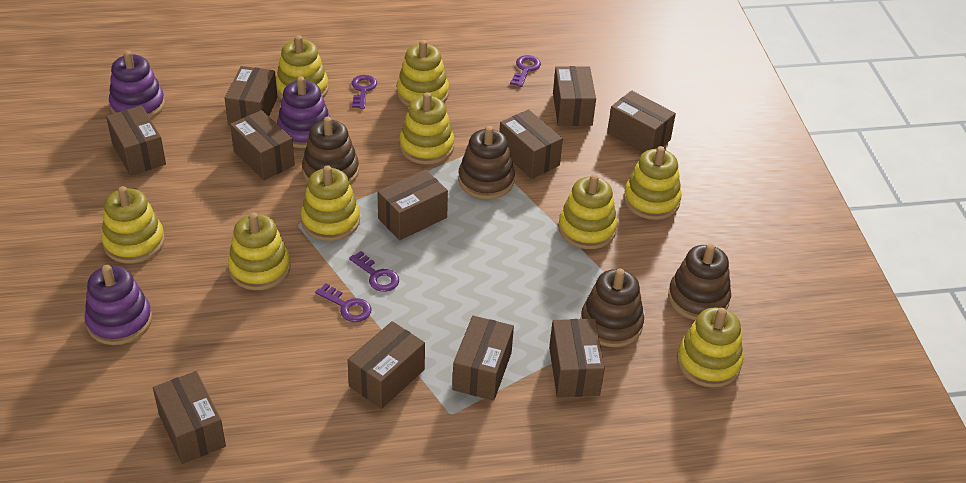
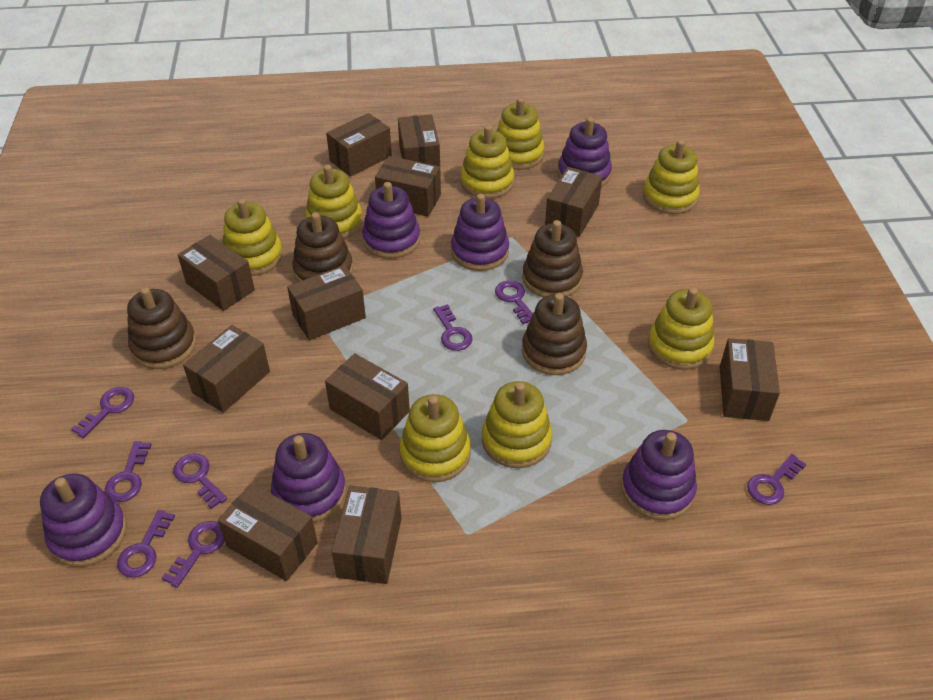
purple key: 4 -> 8
purple stacking toy: 3 -> 6
yellow stacking toy: 9 -> 8

